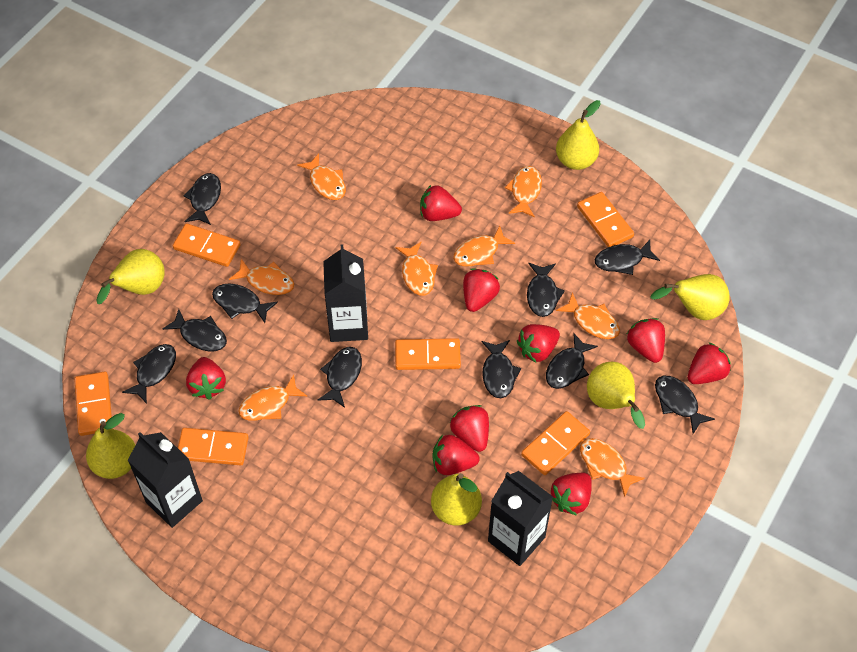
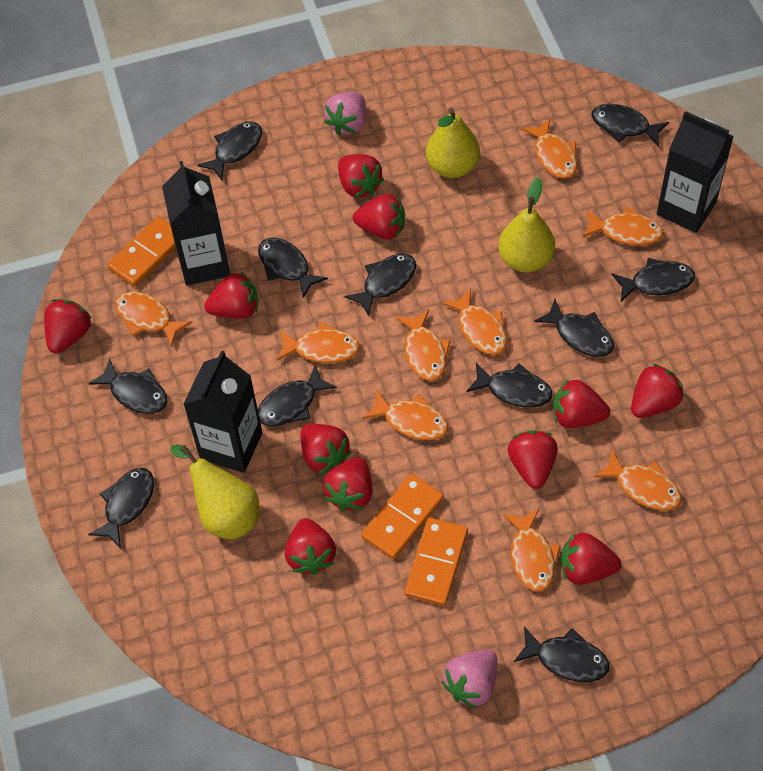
black fish: 10 -> 11
orange domino: 6 -> 3
orange fish: 8 -> 9
pink strawberry: 0 -> 2
red strawberry: 9 -> 11
yellow pear: 6 -> 3

